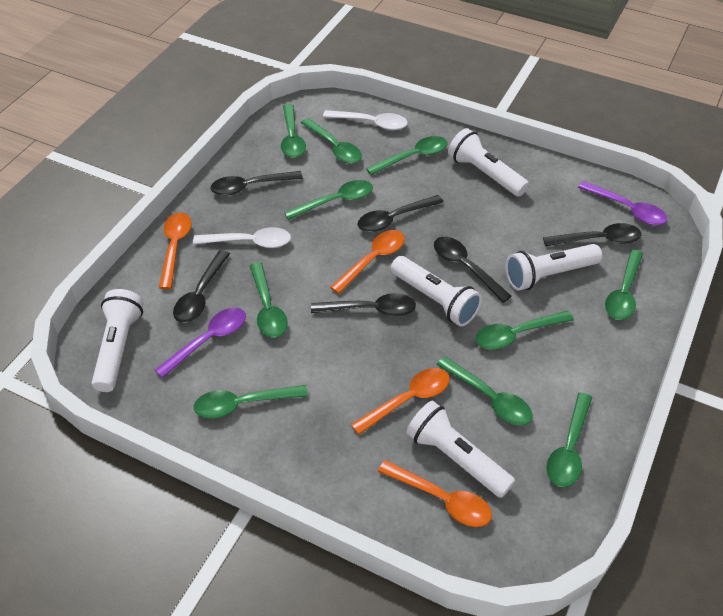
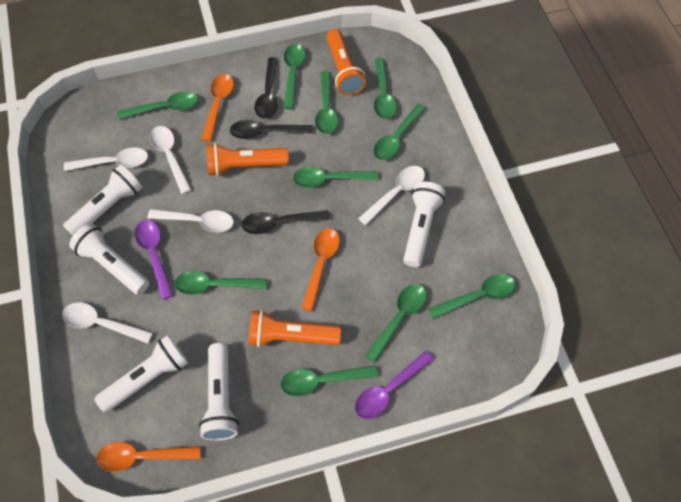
black spoon: 6 -> 3
orange flashlight: 0 -> 3
orange spoon: 4 -> 3
white spoon: 2 -> 5

